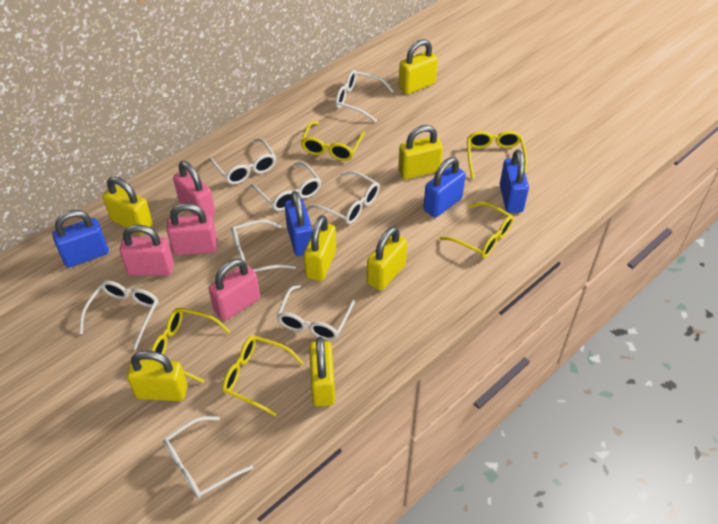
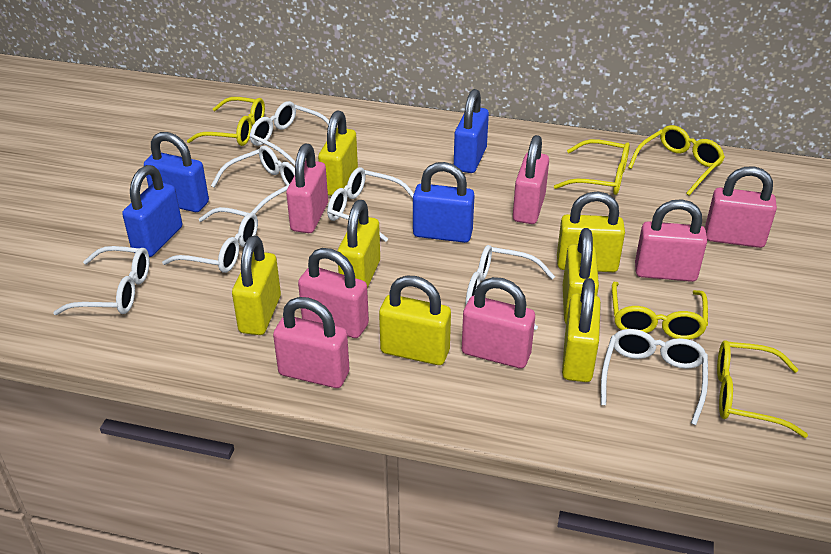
pink padlock: 4 -> 7
white glasses: 8 -> 7

